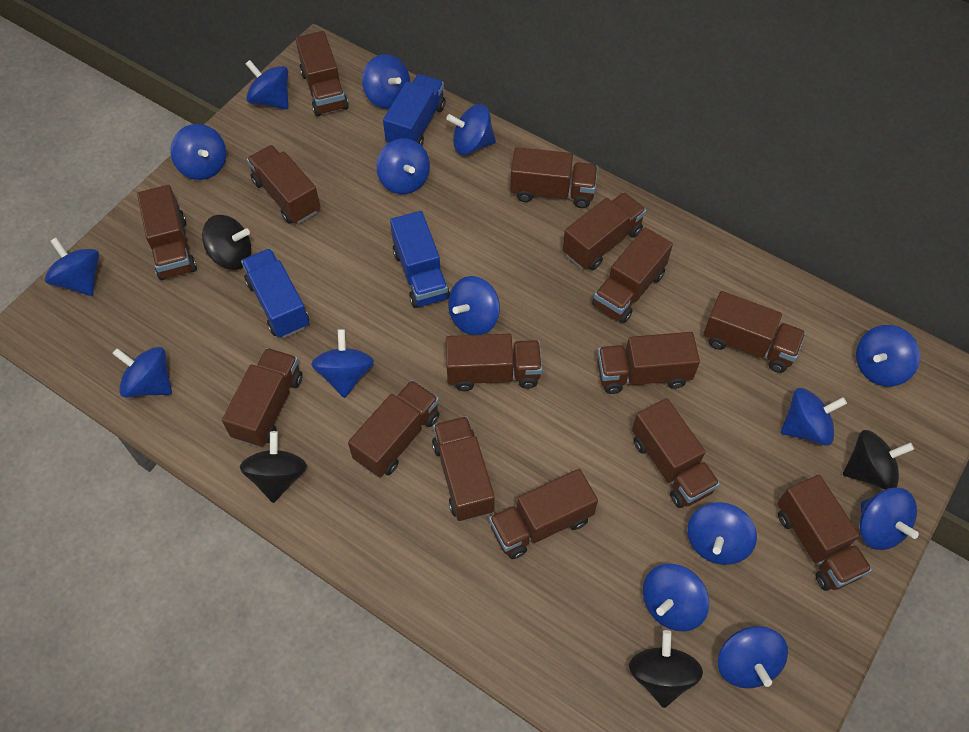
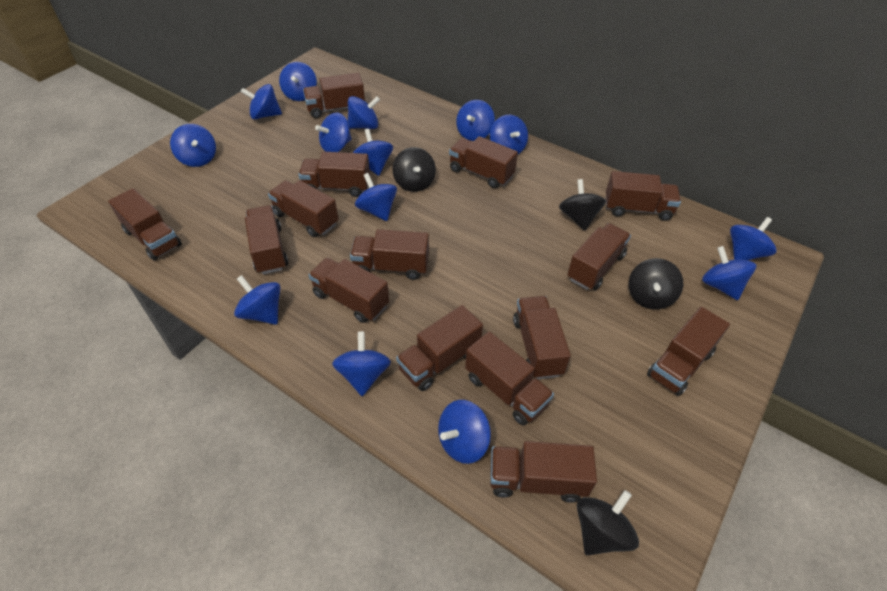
blue spinning top: 15 -> 14
blue truck: 3 -> 0

